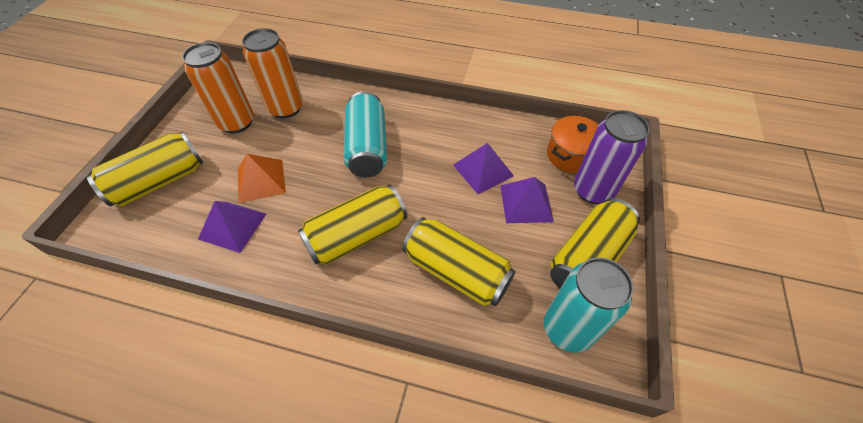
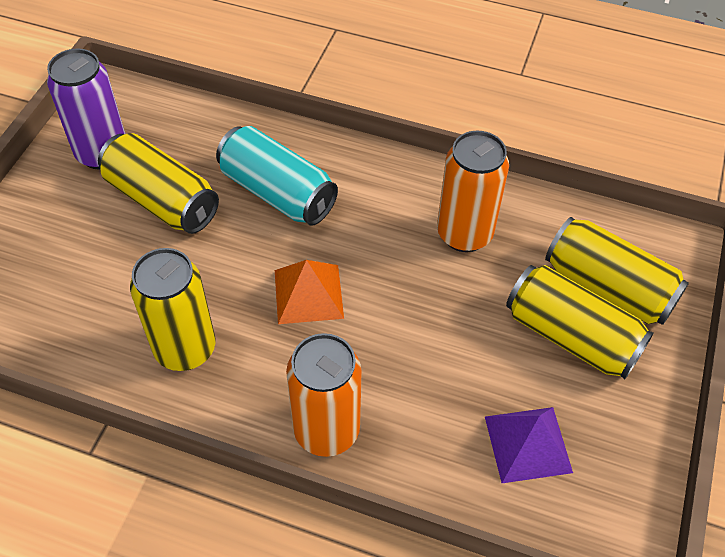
orange pot: 1 -> 0
purple pyramid: 3 -> 1
turquoise can: 2 -> 1

